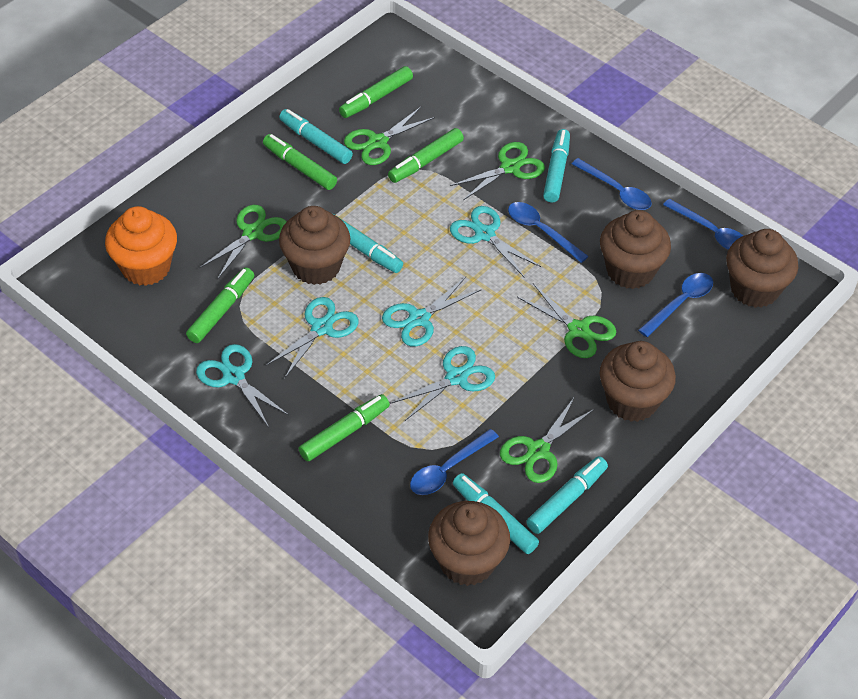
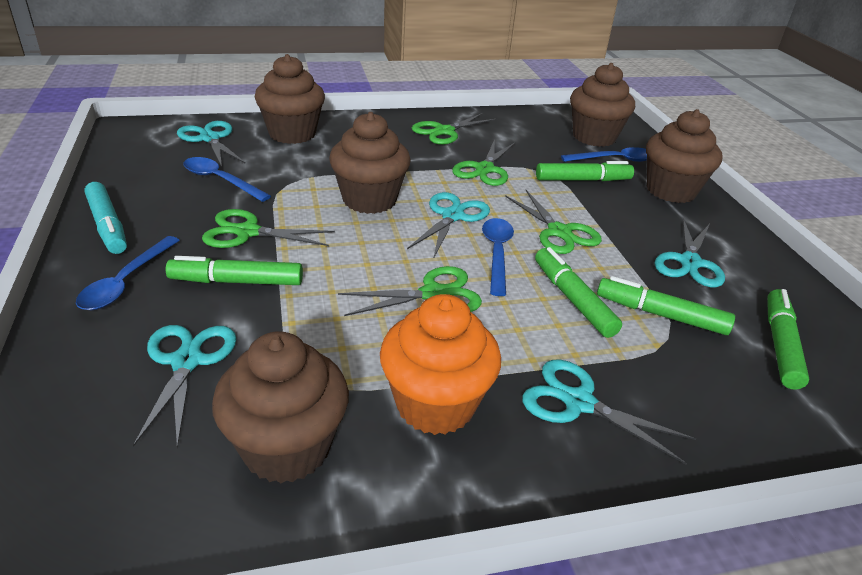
blue spoon: 5 -> 4
turquoise marker: 5 -> 1

